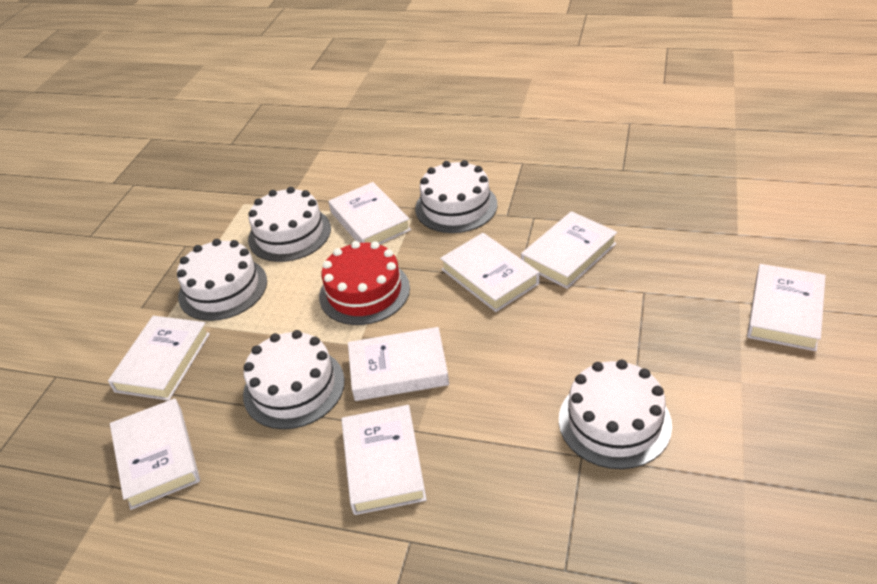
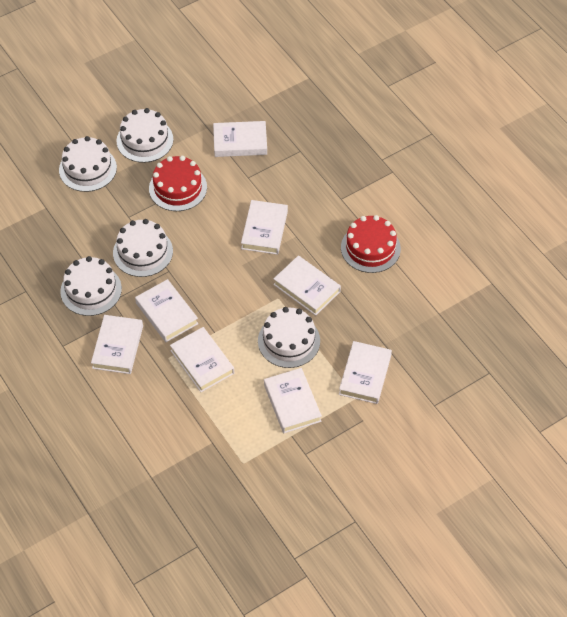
red cake: 1 -> 2

